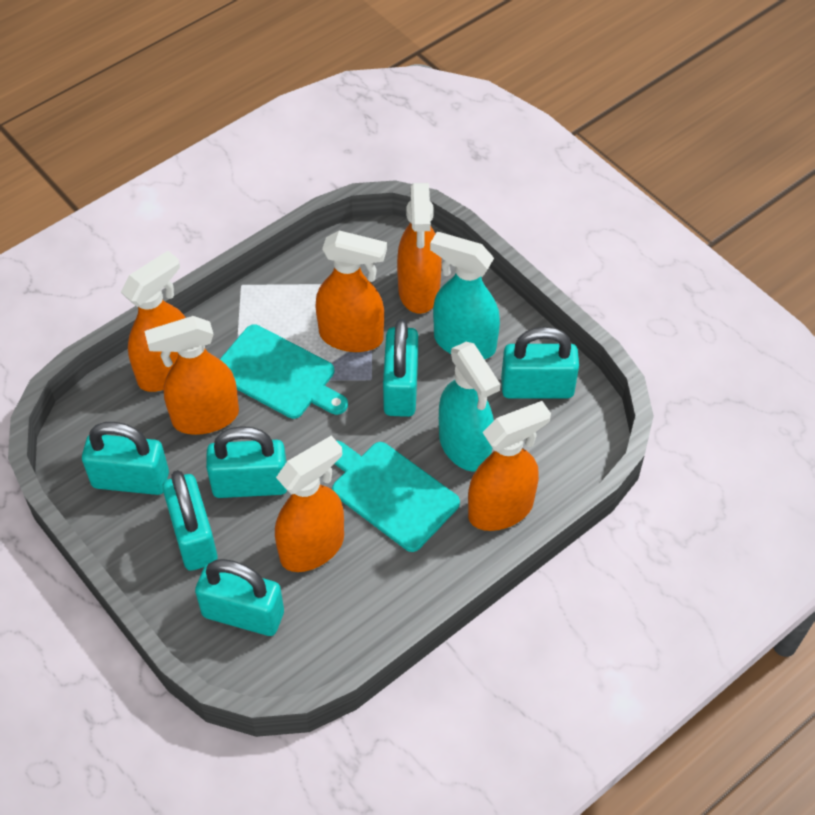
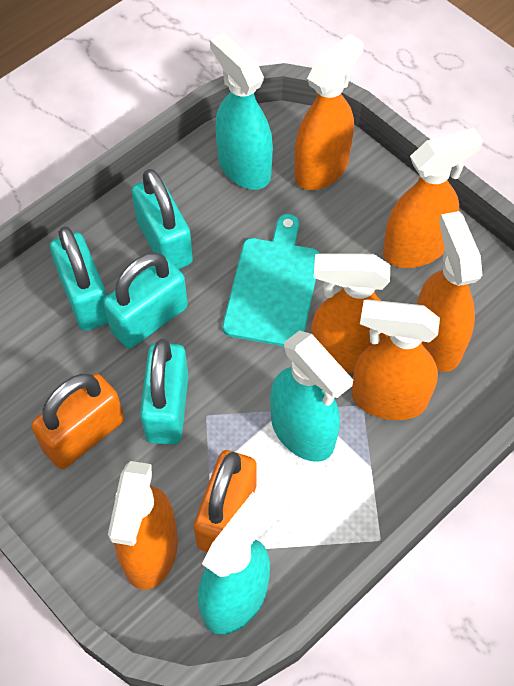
orange padlock: 0 -> 2
turquoise cutting board: 2 -> 1
turquoise padlock: 6 -> 4
turquoise spray bottle: 2 -> 3

